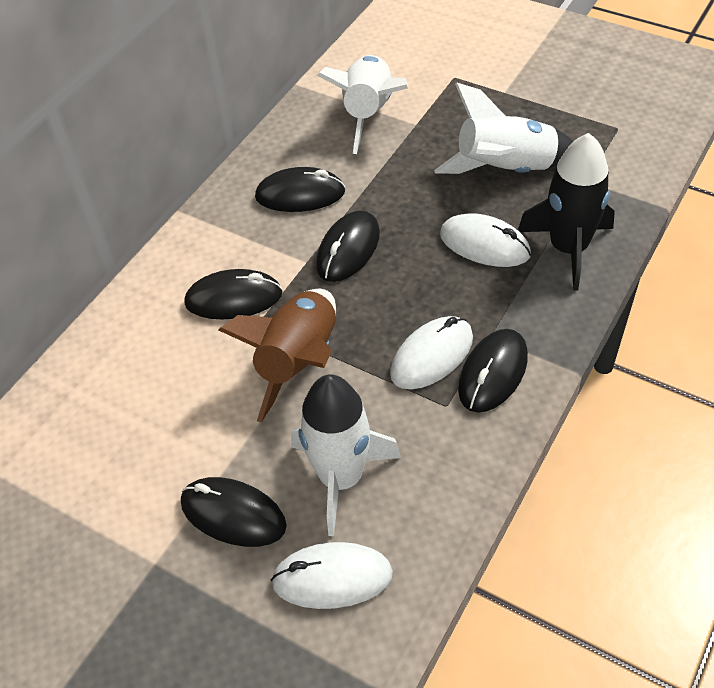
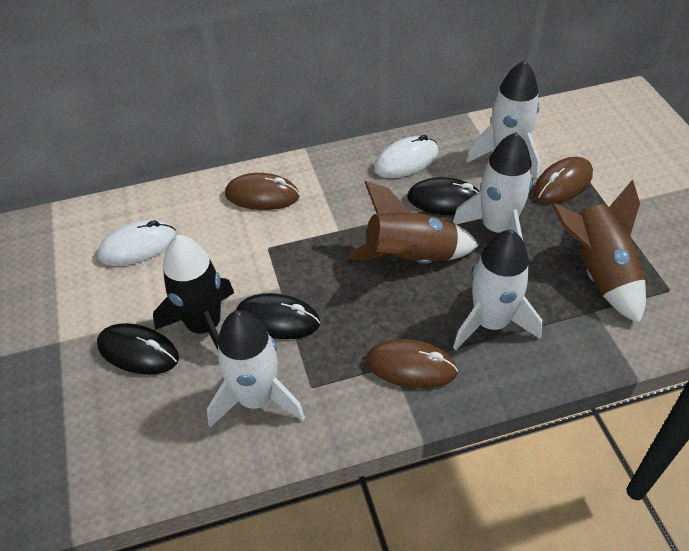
black mouse: 5 -> 3
brown mouse: 0 -> 3
brown rocket: 1 -> 2
white mouse: 3 -> 2
white rocket: 3 -> 4

